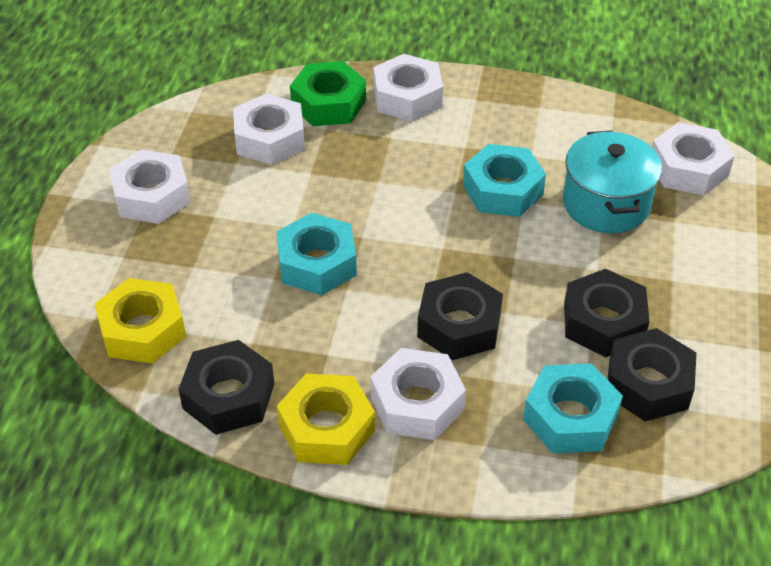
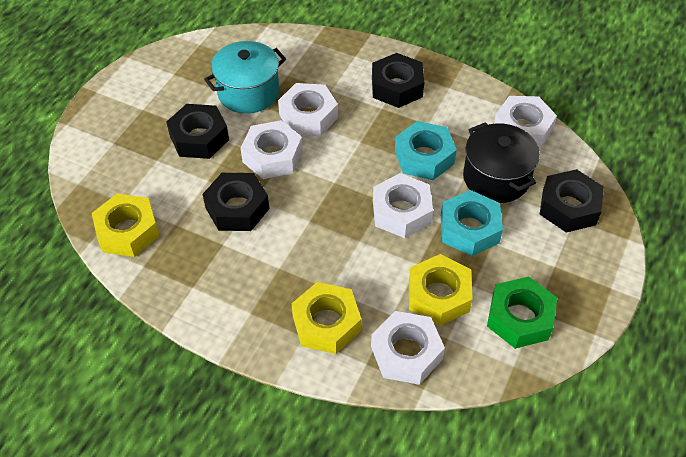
black pot: 0 -> 1
turquoise nut: 3 -> 2
yellow nut: 2 -> 3

